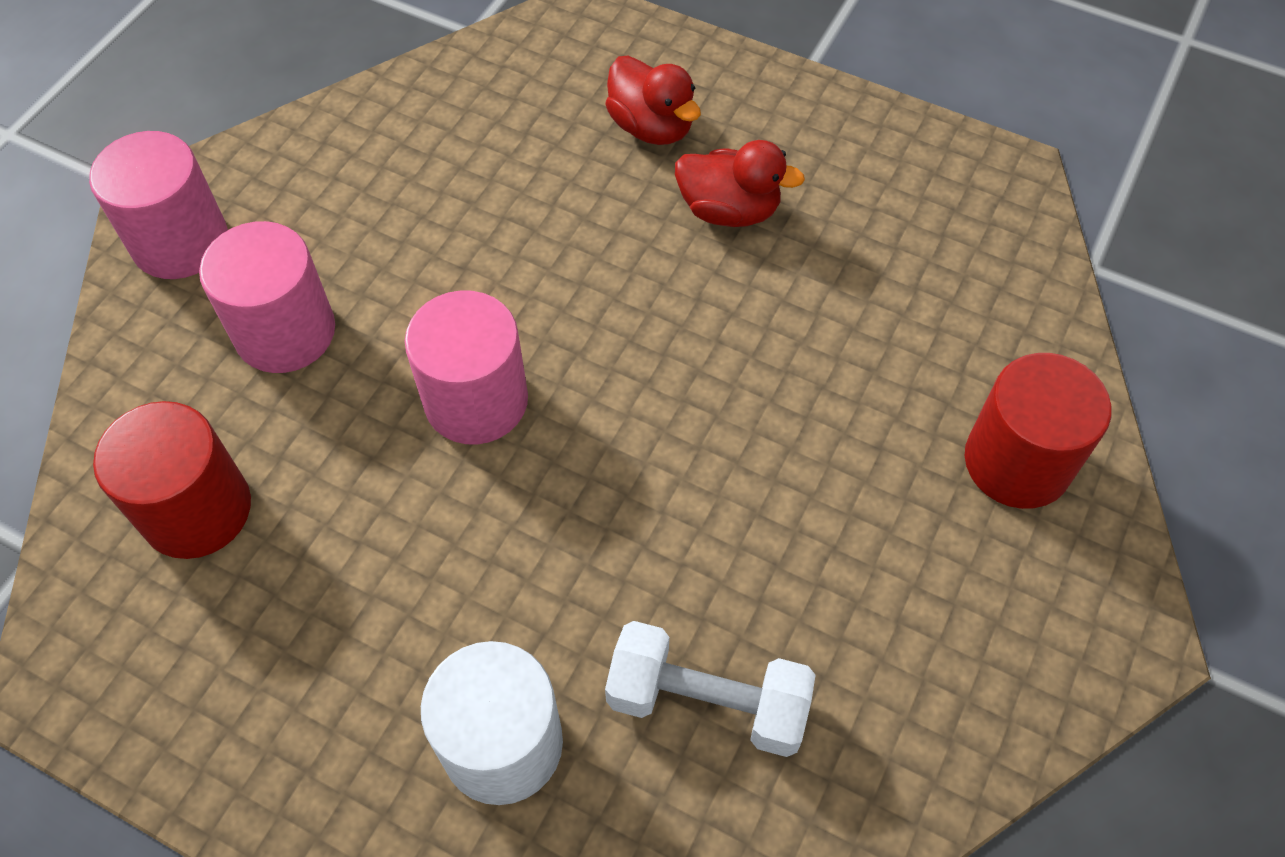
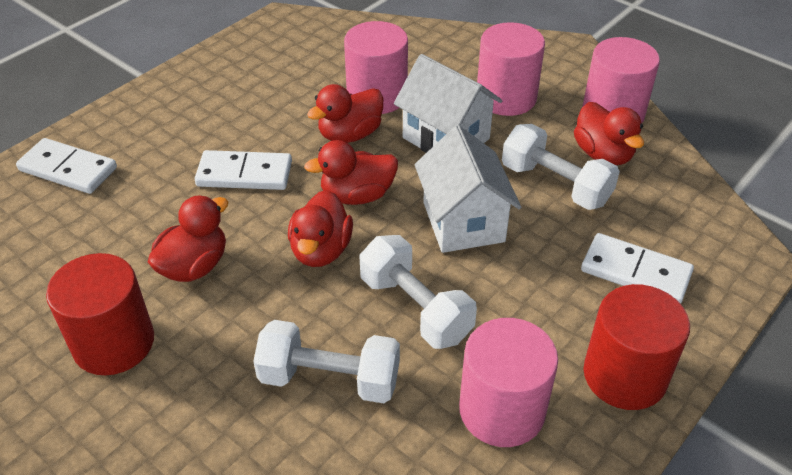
pink cylinder: 3 -> 4
red duck: 2 -> 5
white cylinder: 1 -> 0
white domino: 0 -> 3
white dumbbell: 1 -> 3
white house: 0 -> 2

